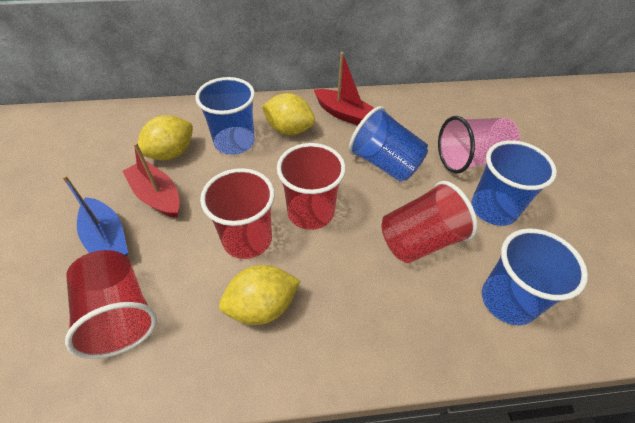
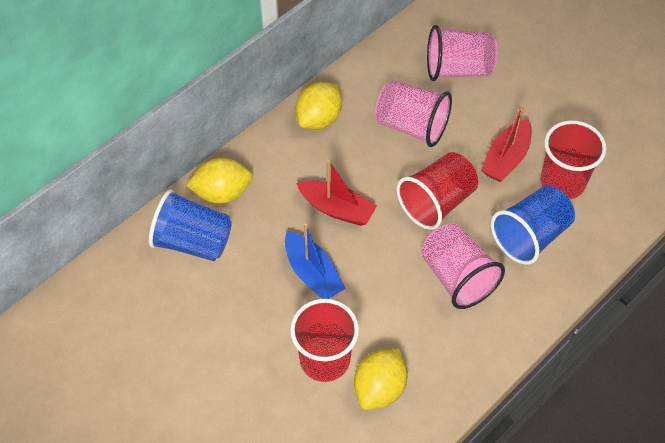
blue cup: 4 -> 2
pink cup: 1 -> 3
red cup: 4 -> 3

